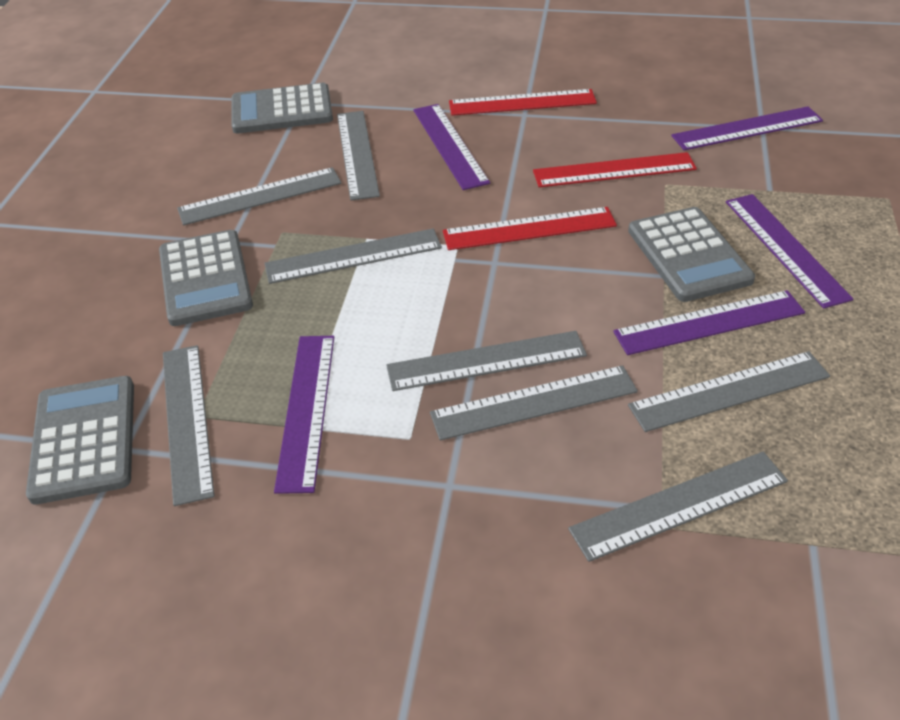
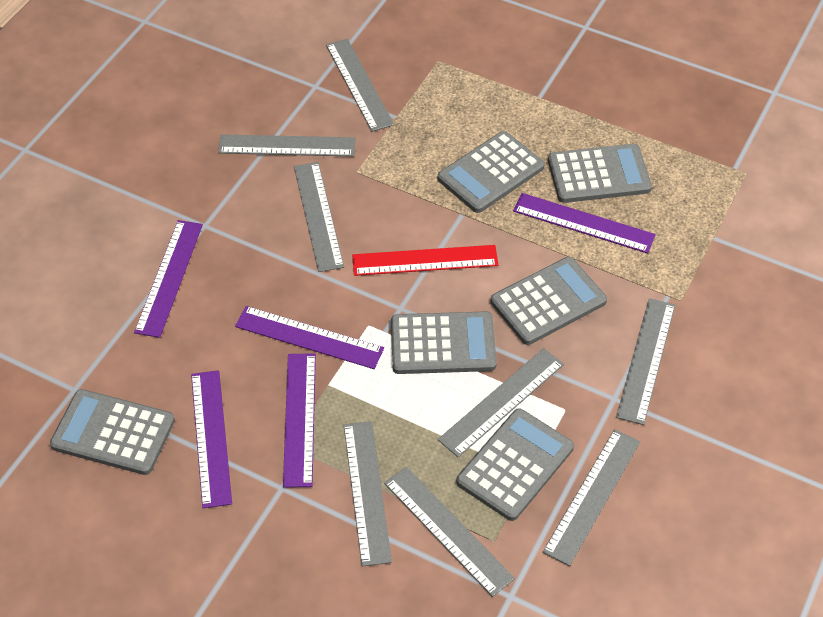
grey calculator: 4 -> 6
red ruler: 3 -> 1

